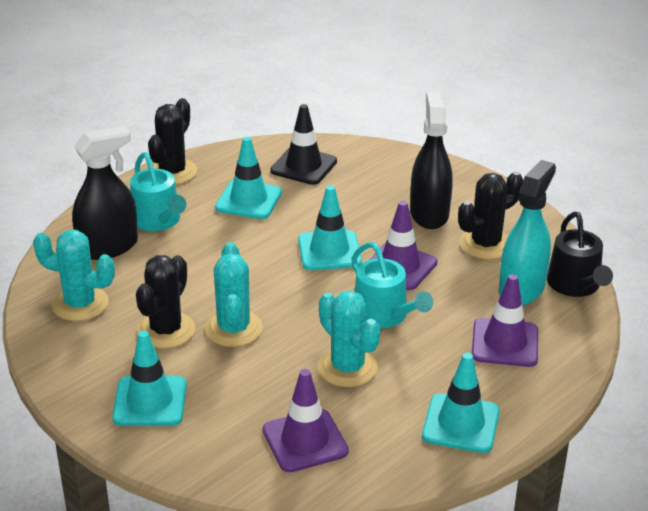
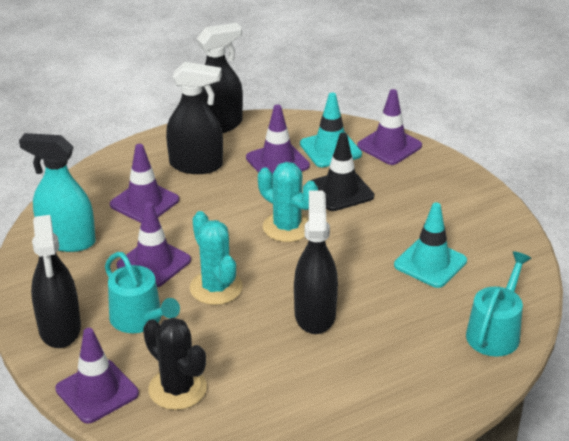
black cactus: 3 -> 1
black spray bottle: 2 -> 4
black watering can: 1 -> 0
purple traffic cone: 3 -> 5
turquoise cactus: 3 -> 2
turquoise traffic cone: 4 -> 2

